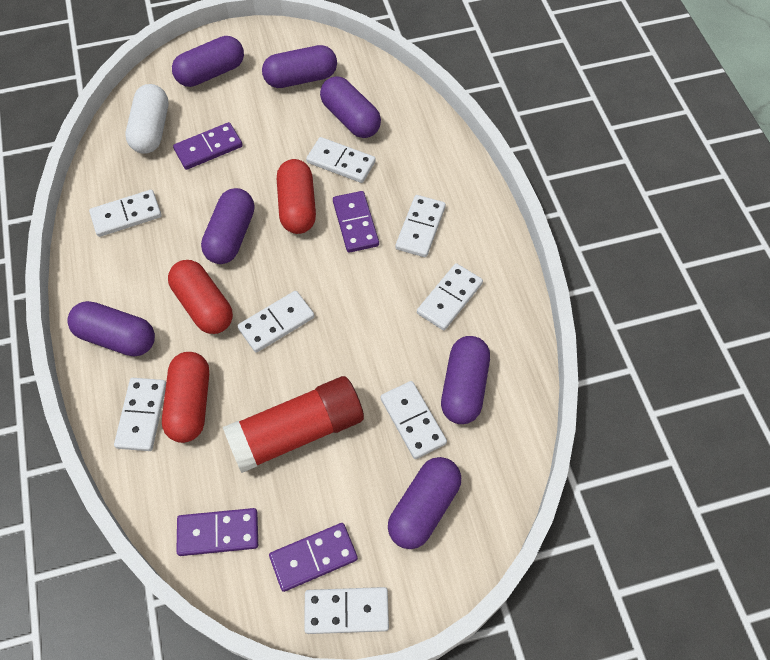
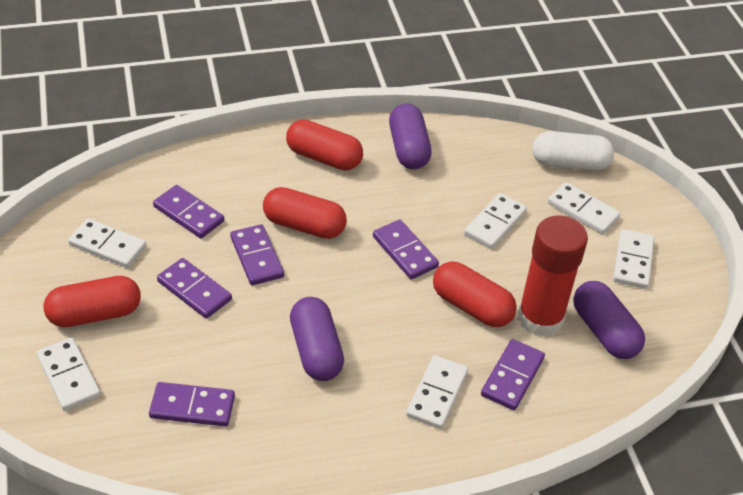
purple capsule: 7 -> 3
purple domino: 4 -> 6
red capsule: 3 -> 4
white domino: 8 -> 6

